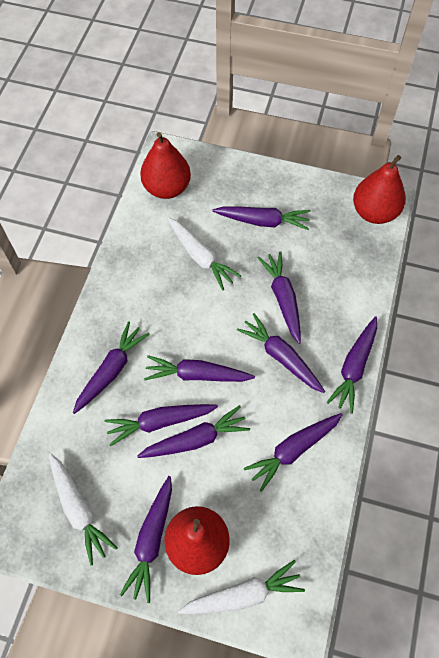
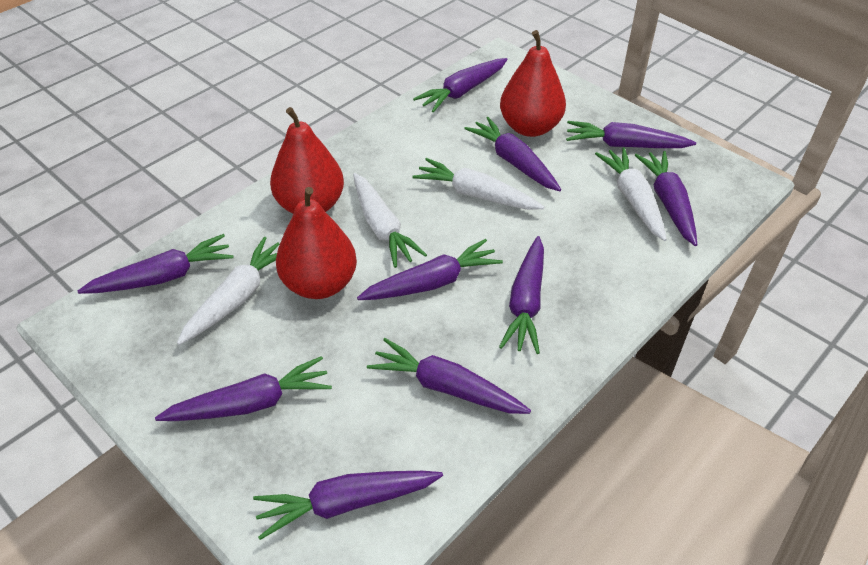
white carrot: 3 -> 4

